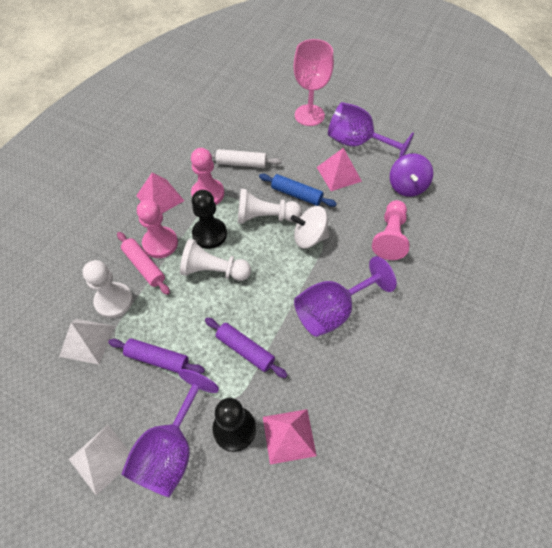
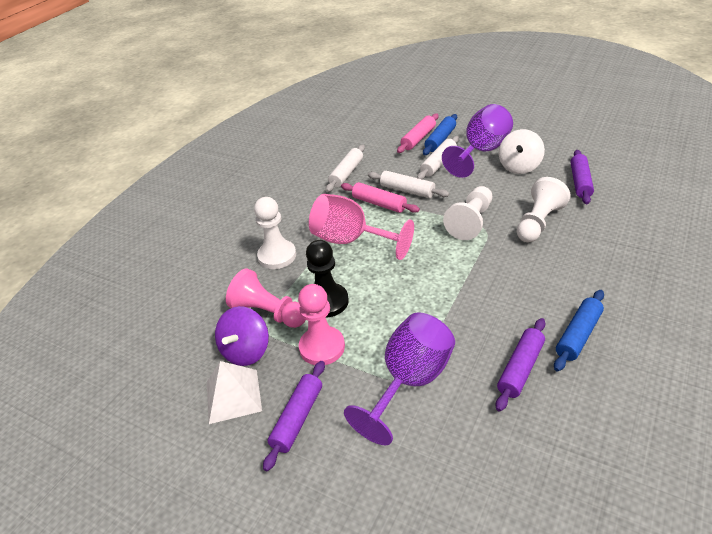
black pawn: 2 -> 1
blue rolling pin: 1 -> 2
pink pawn: 3 -> 2
pink pyramid: 3 -> 0
pink rolling pin: 1 -> 2
purple goblet: 3 -> 2
purple rolling pin: 2 -> 3
white pyramid: 2 -> 1
white rolling pin: 1 -> 3

